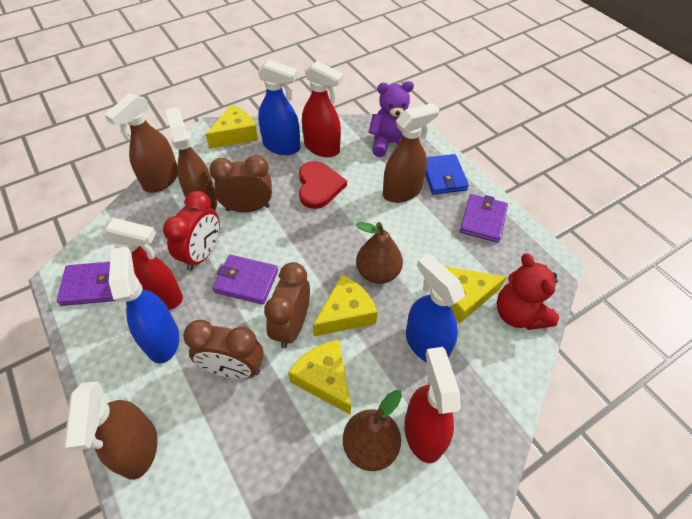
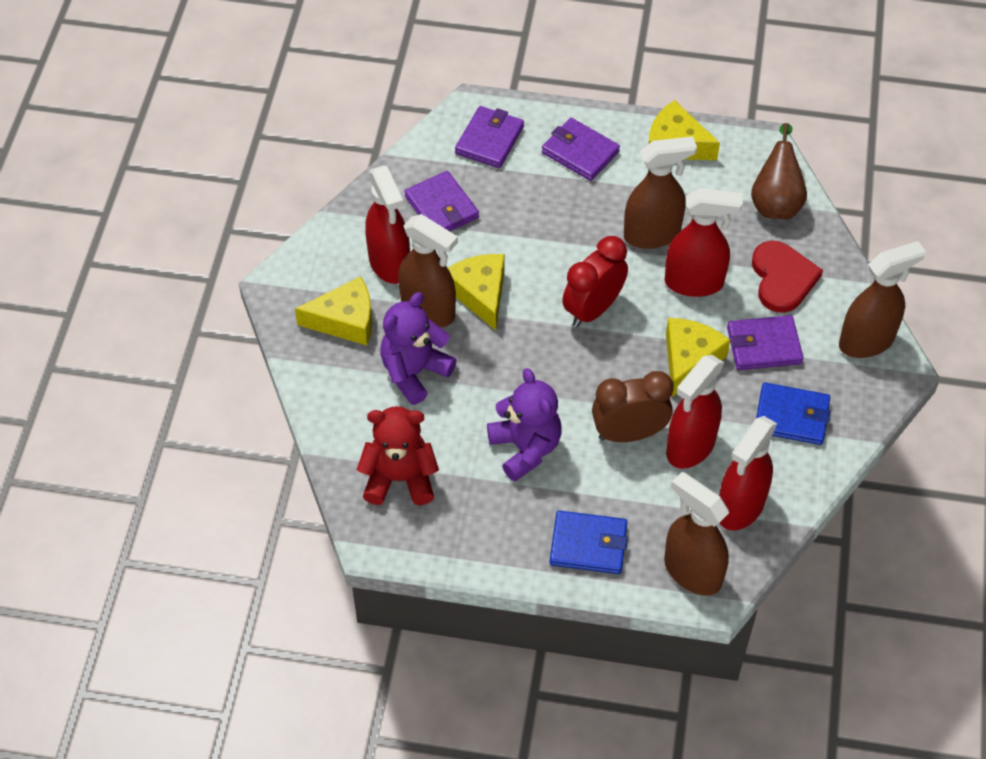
blue spray bottle: 3 -> 0
blue wallet: 1 -> 2
brown clock: 3 -> 1
brown pear: 2 -> 1
purple teddy bear: 1 -> 2
purple wallet: 3 -> 4
red spray bottle: 3 -> 4

